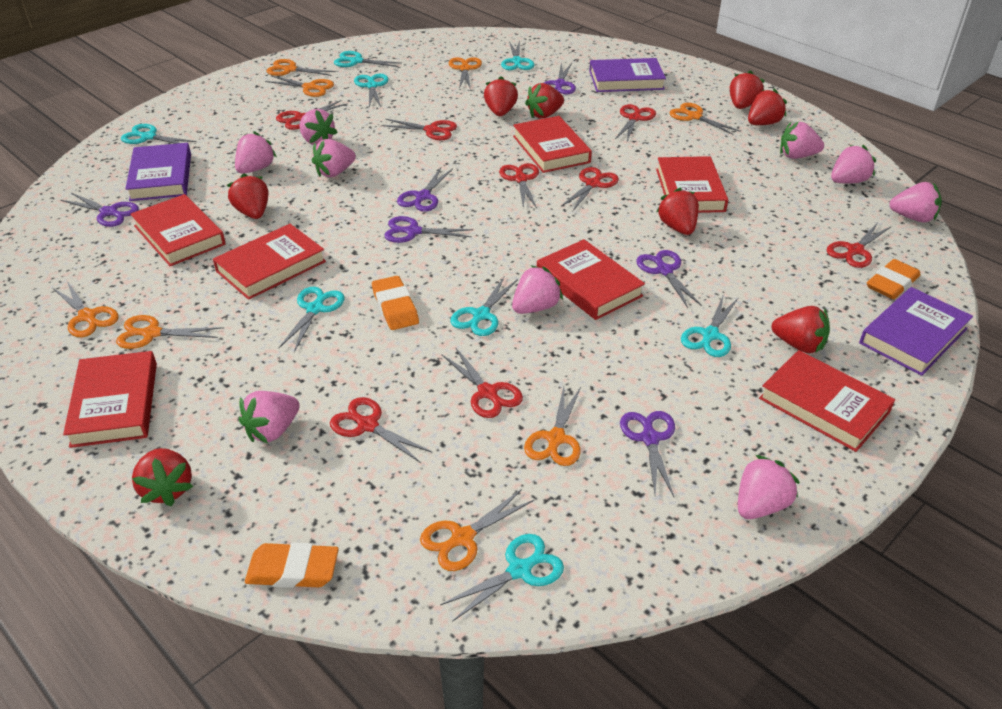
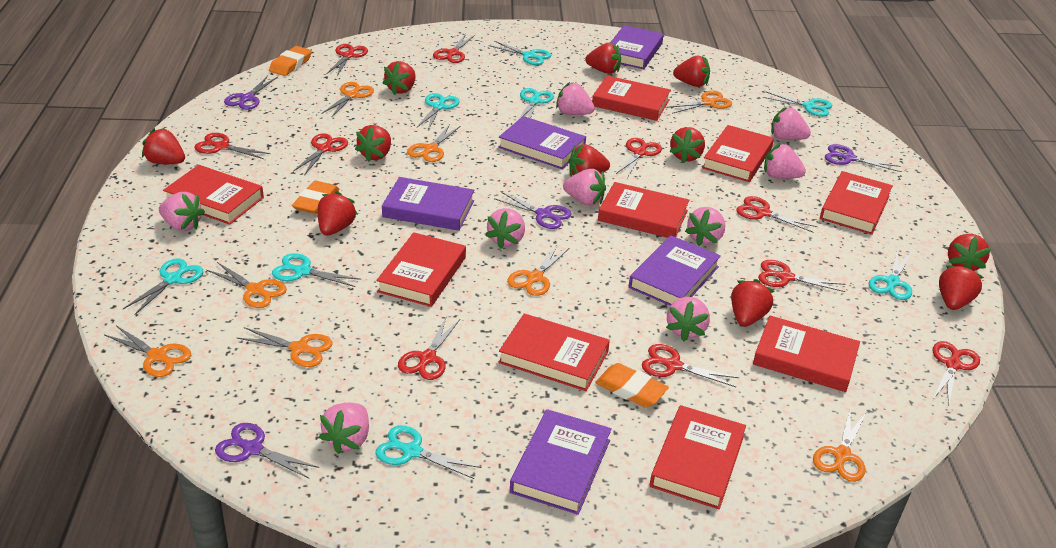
purple book: 3 -> 5
purple scissors: 6 -> 4
red book: 7 -> 9
red scissors: 8 -> 10
red strawberry: 8 -> 11

